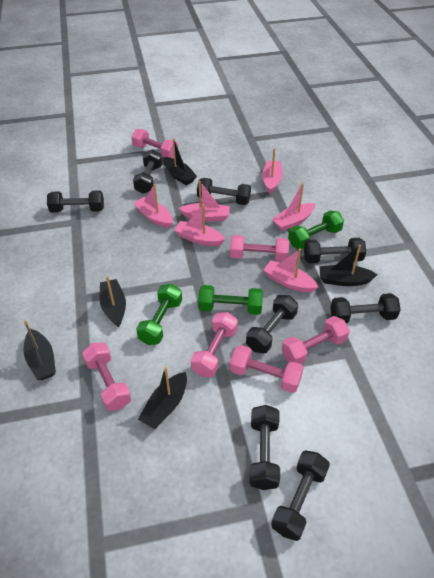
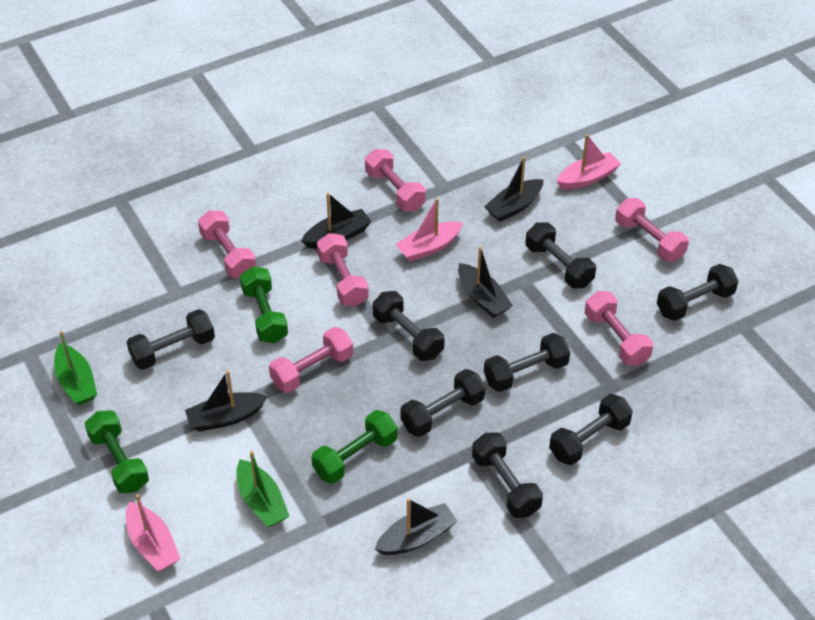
green boat: 0 -> 2
pink boat: 6 -> 3

